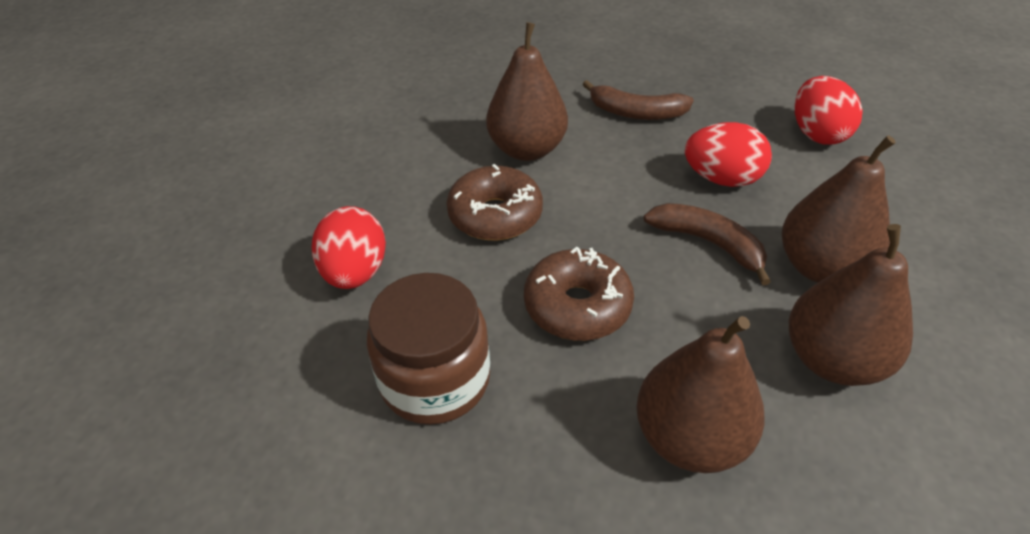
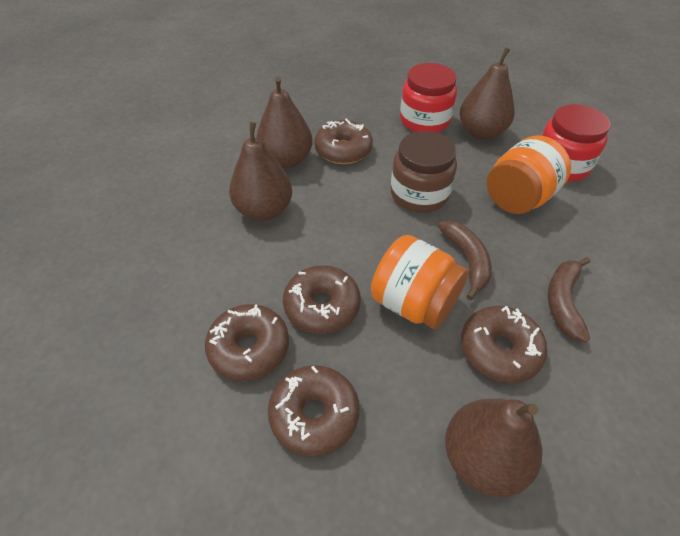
brown donut: 2 -> 5
orange jar: 0 -> 2
red egg: 3 -> 0
red jar: 0 -> 2

